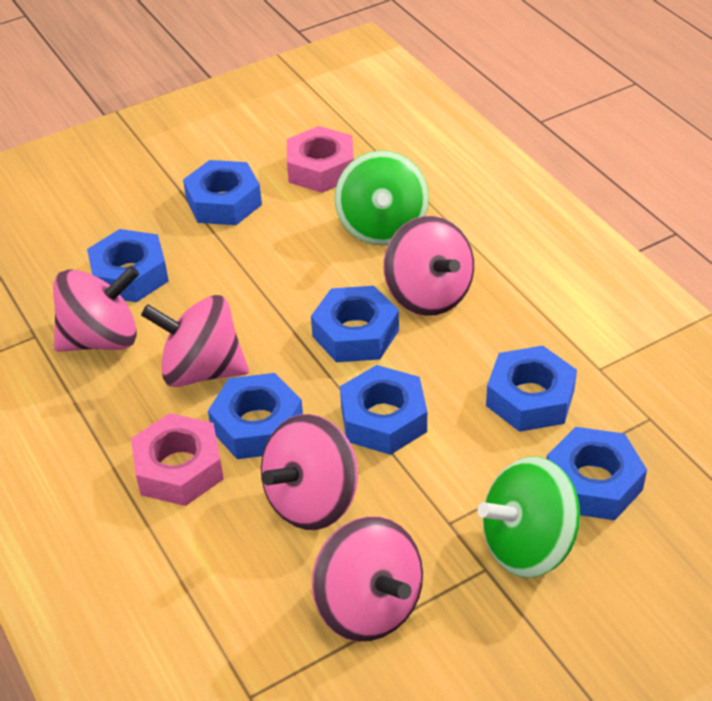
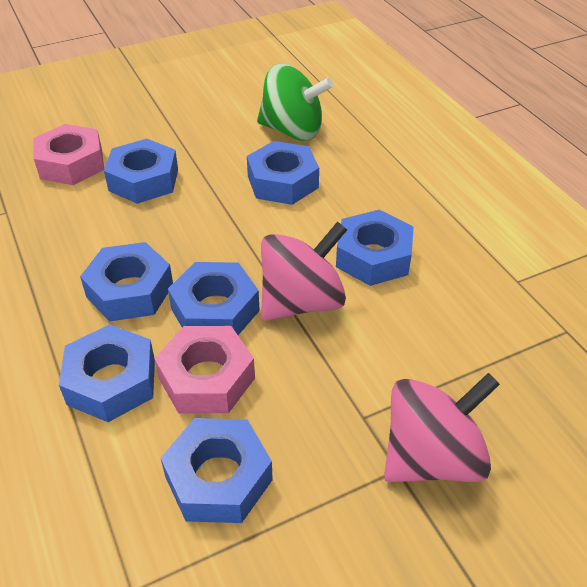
green spinning top: 2 -> 1
pink spinning top: 5 -> 2

